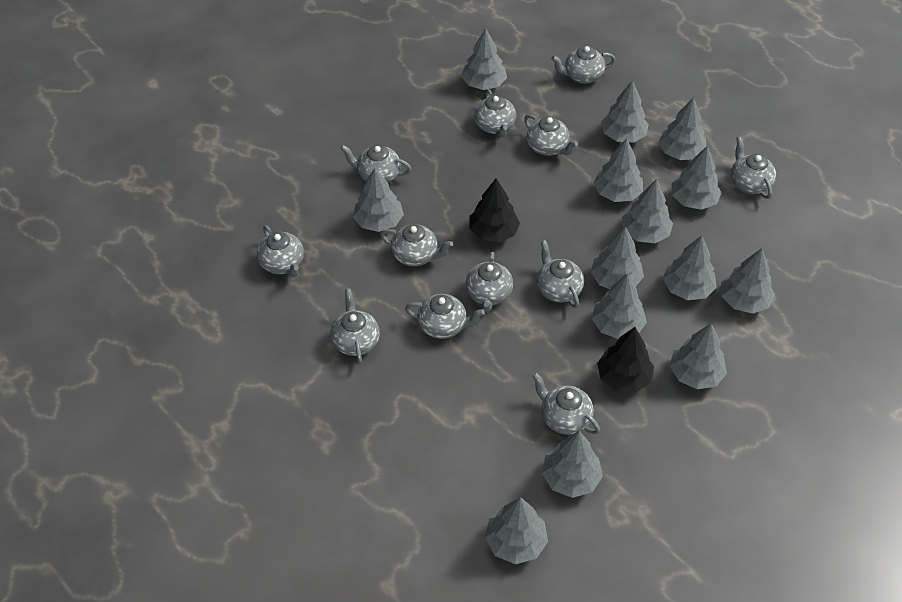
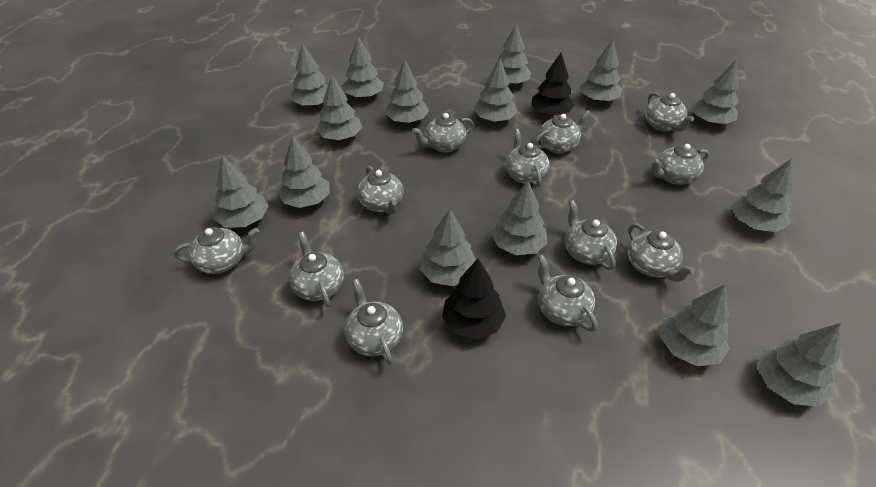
grey tree: 14 -> 15

